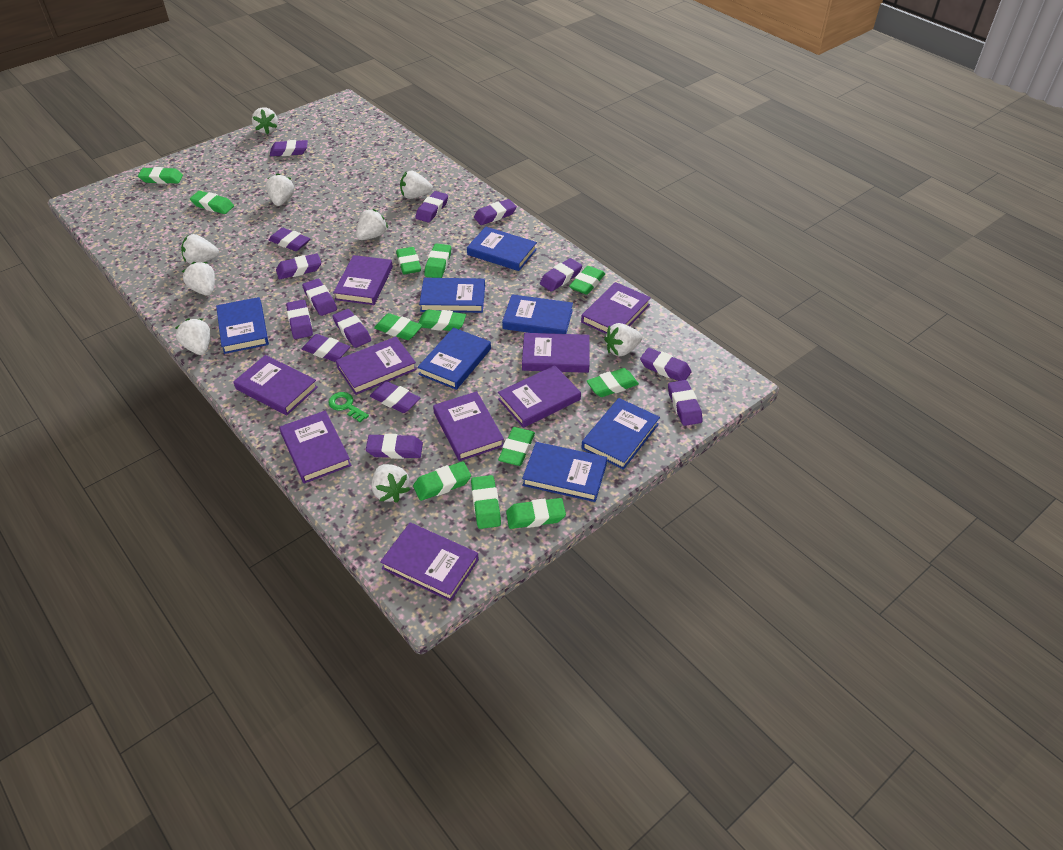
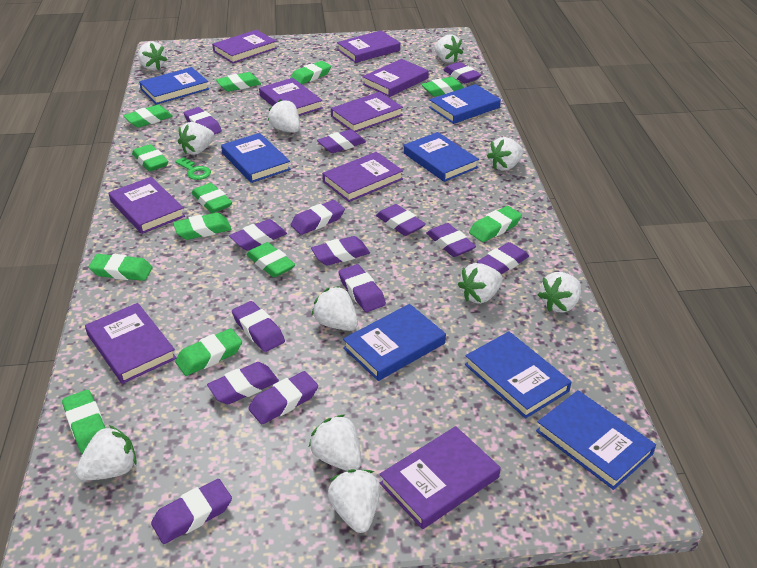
white strawberry: 9 -> 11

